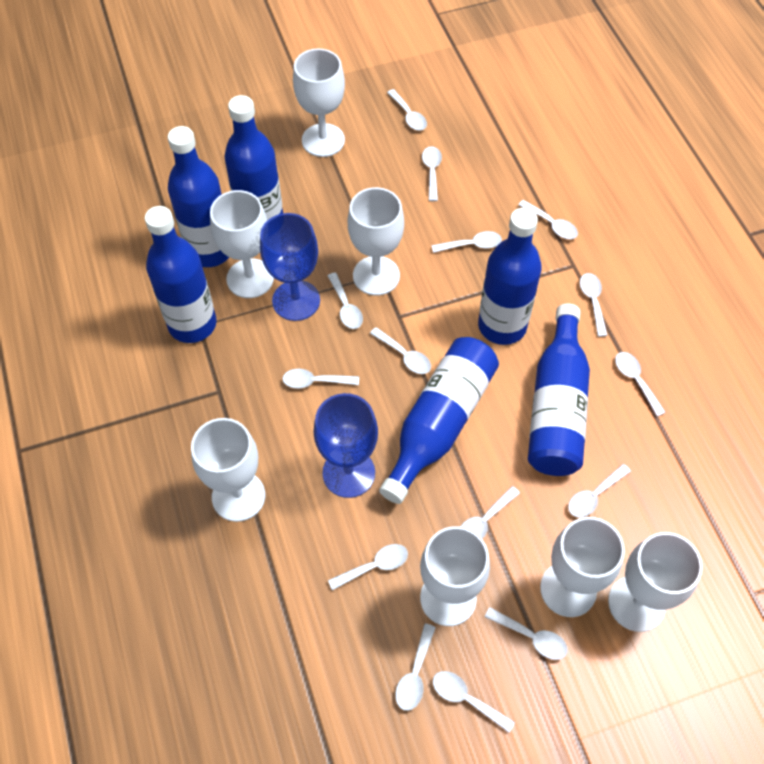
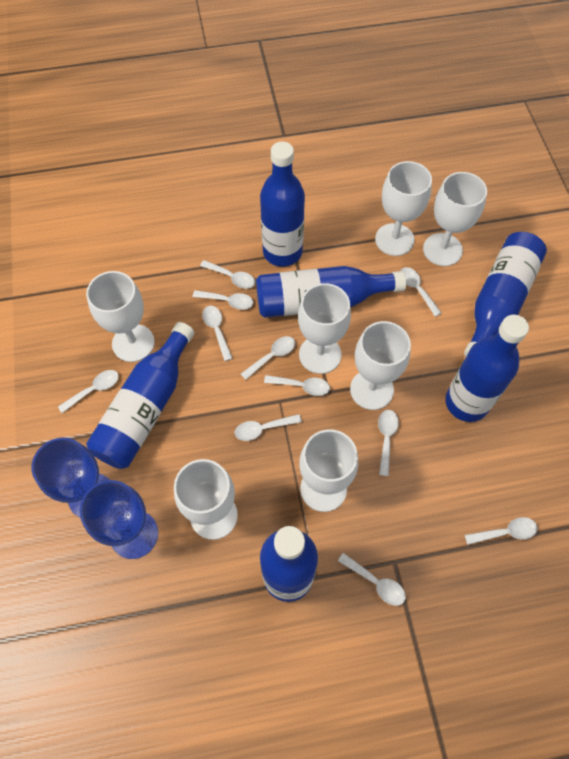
white spoon: 15 -> 11

